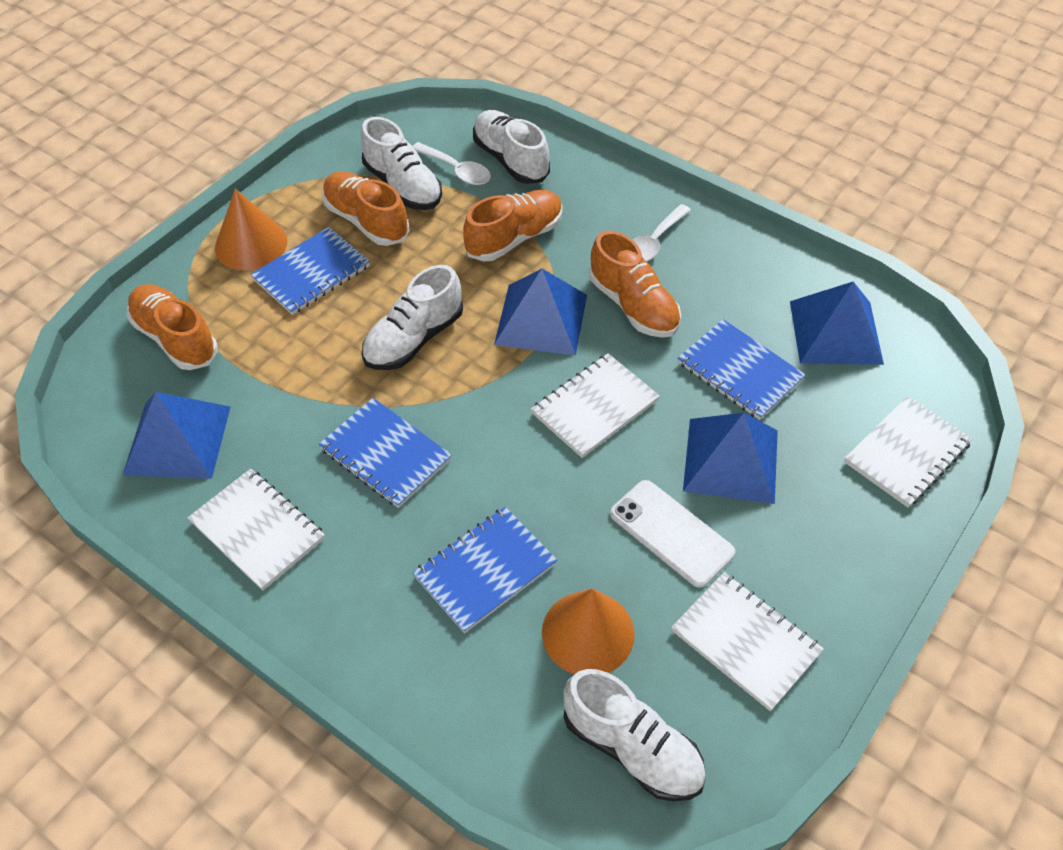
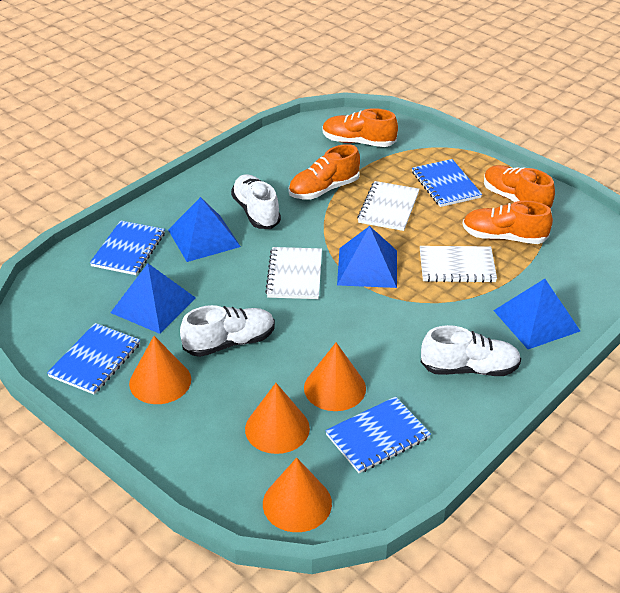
orange cone: 2 -> 4
white notebook: 4 -> 3
white phone: 1 -> 0
white shoe: 4 -> 3
white spoon: 2 -> 0

